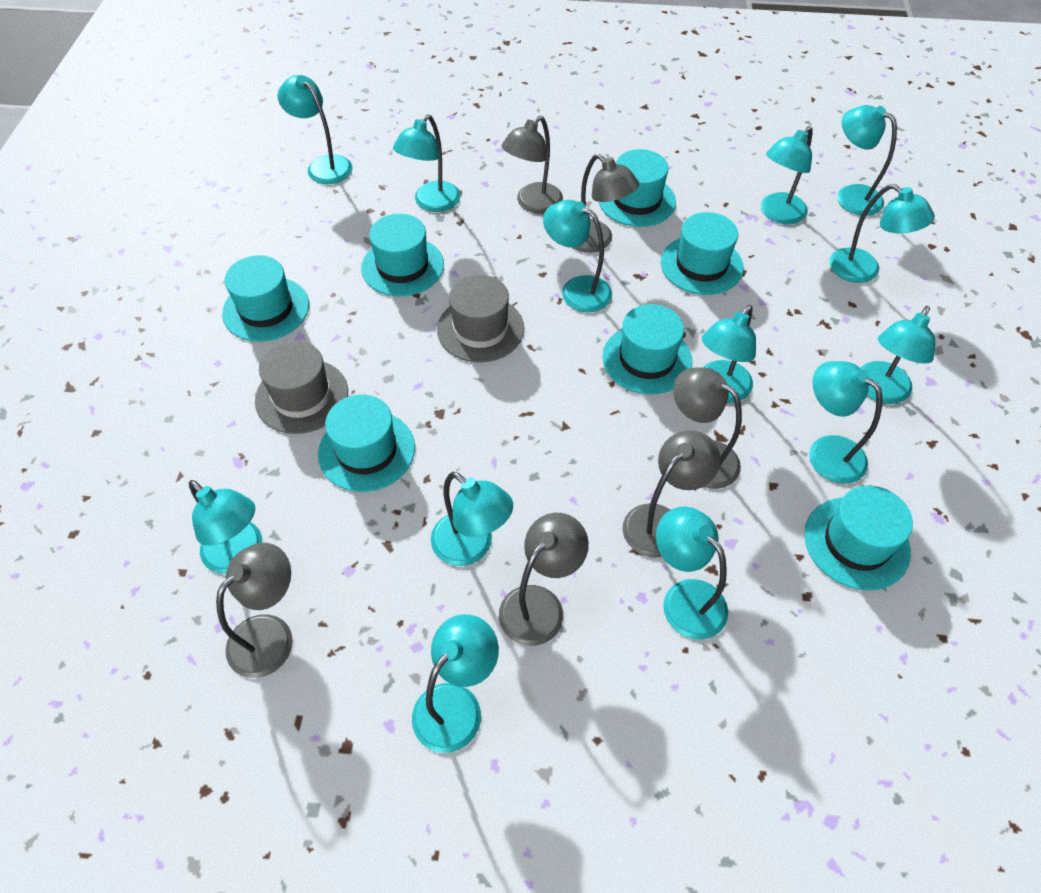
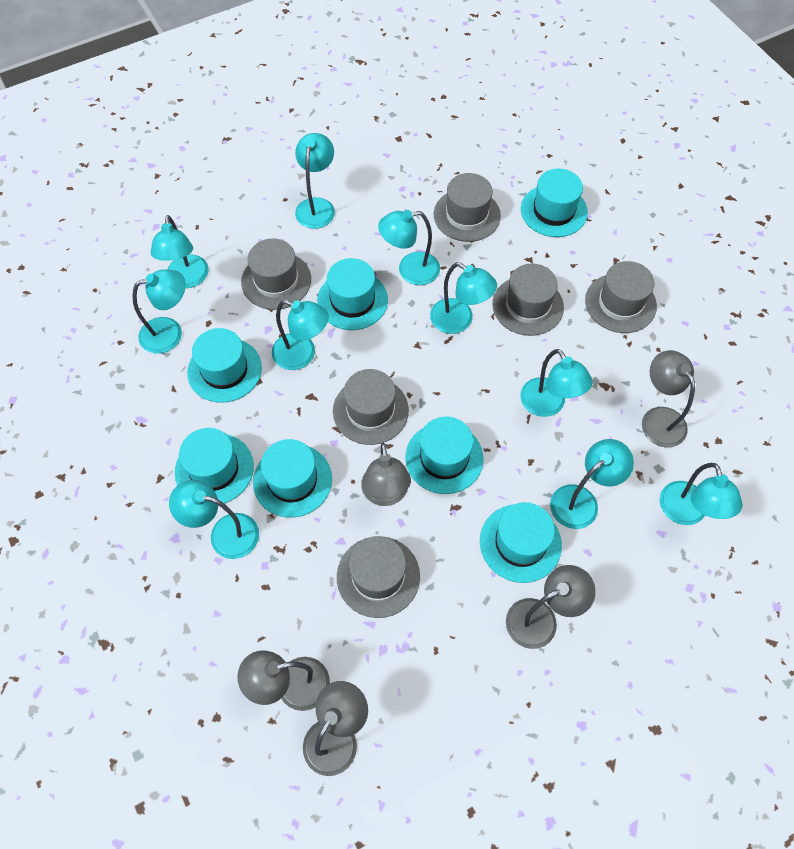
grey hat: 2 -> 6
grey lamp: 6 -> 5
turquoise lamp: 13 -> 10

